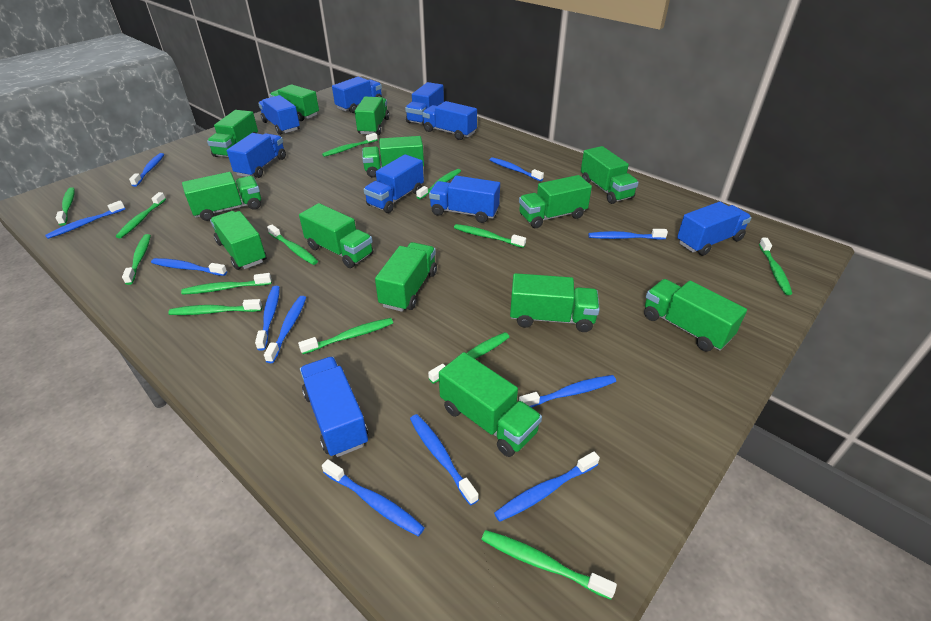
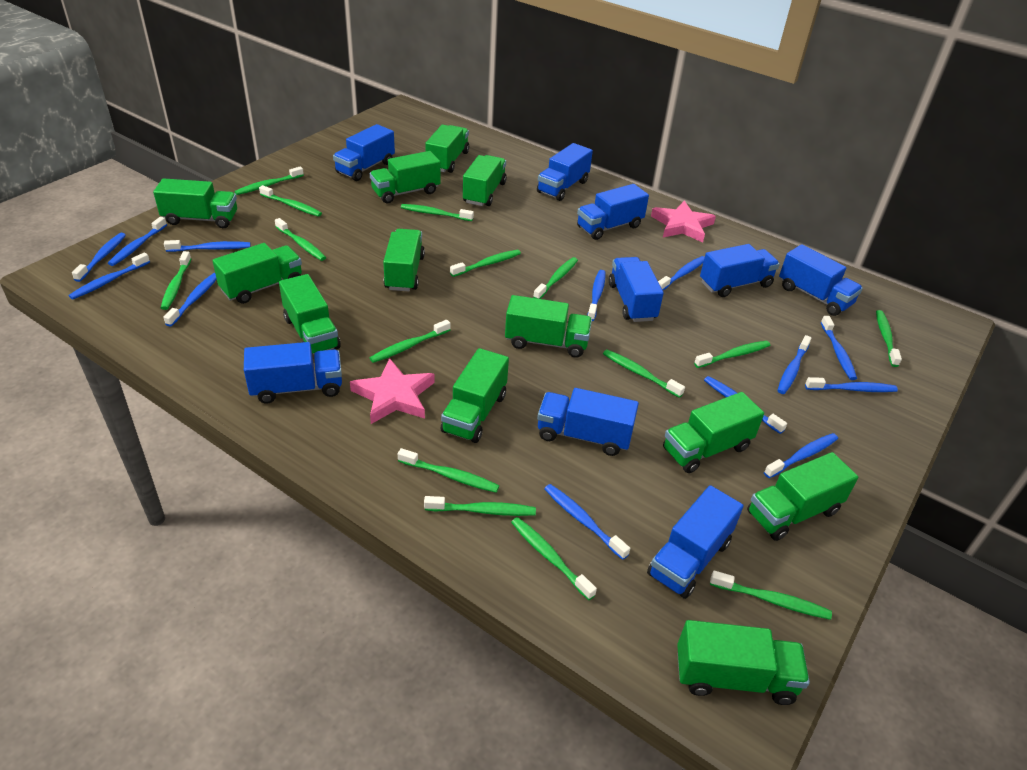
blue toothbrush: 11 -> 13
green toothbrush: 13 -> 15
green truck: 13 -> 12
pink star: 0 -> 2

